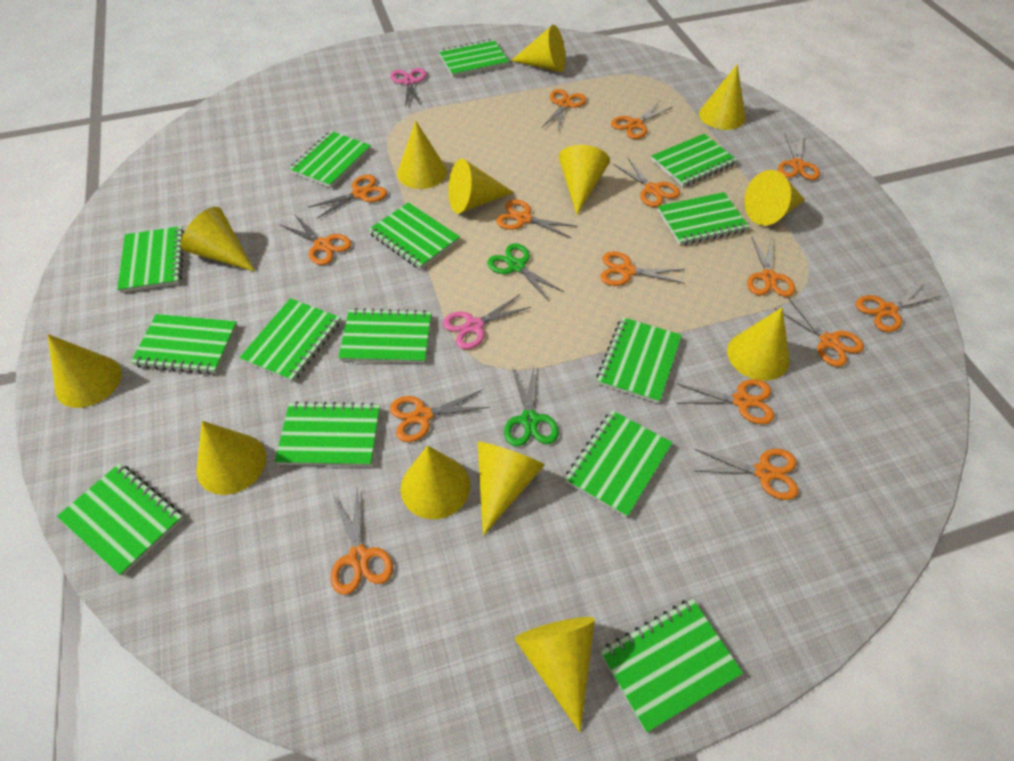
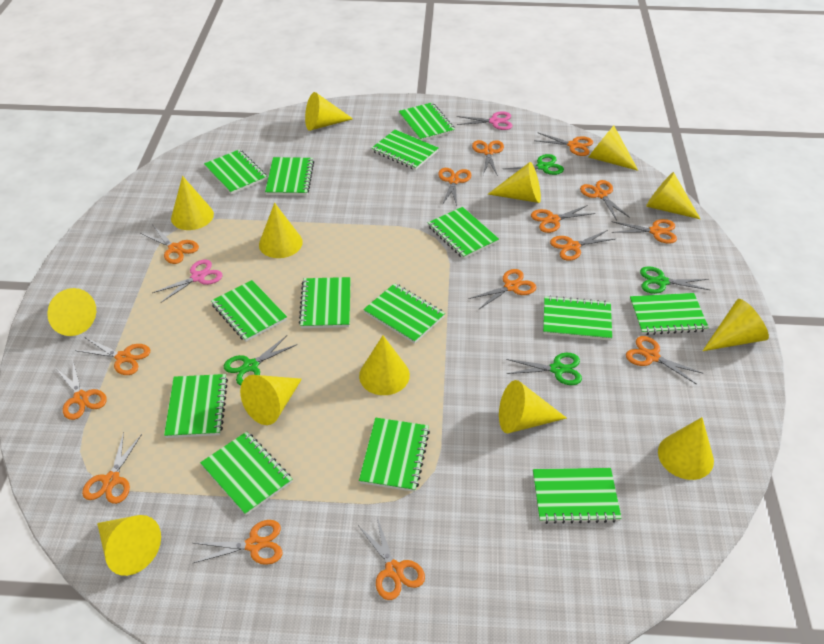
green scissors: 2 -> 4

